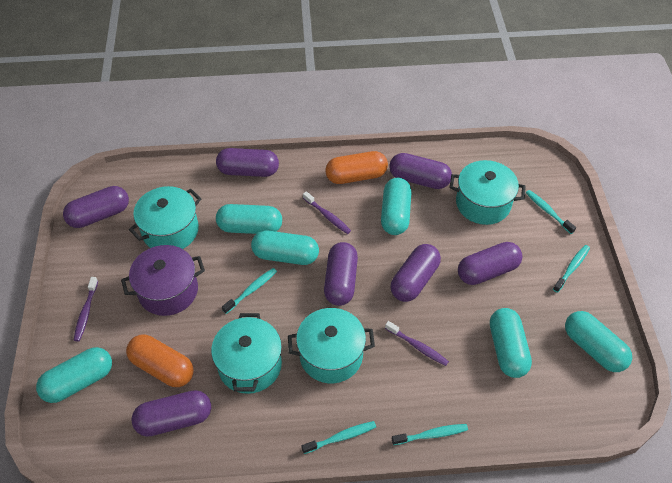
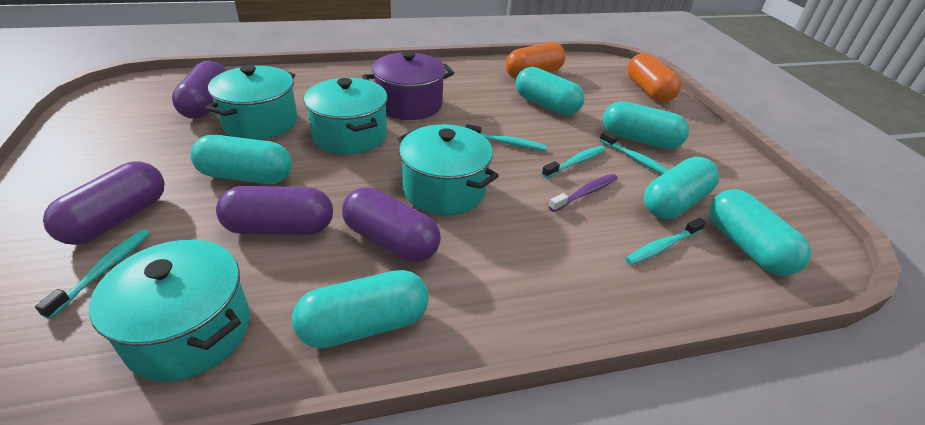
purple capsule: 7 -> 4
purple toothbrush: 3 -> 1

